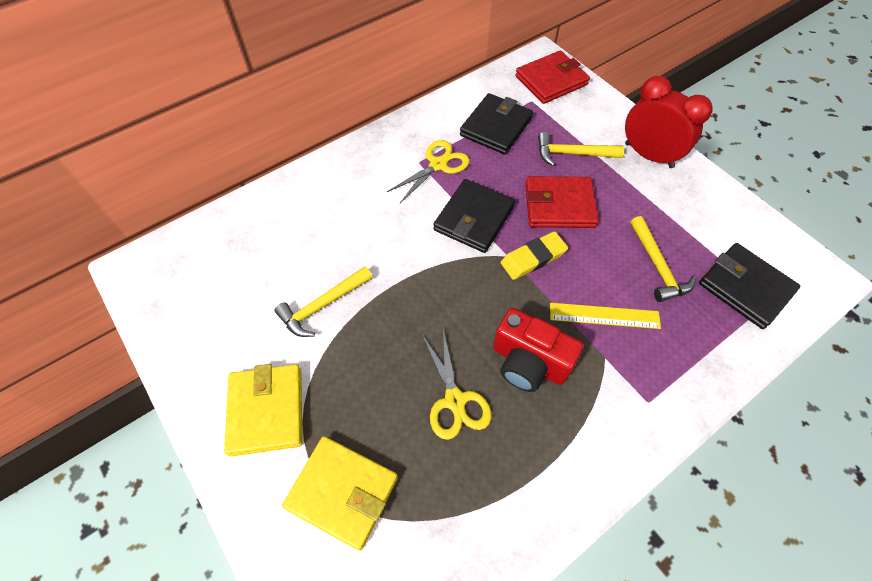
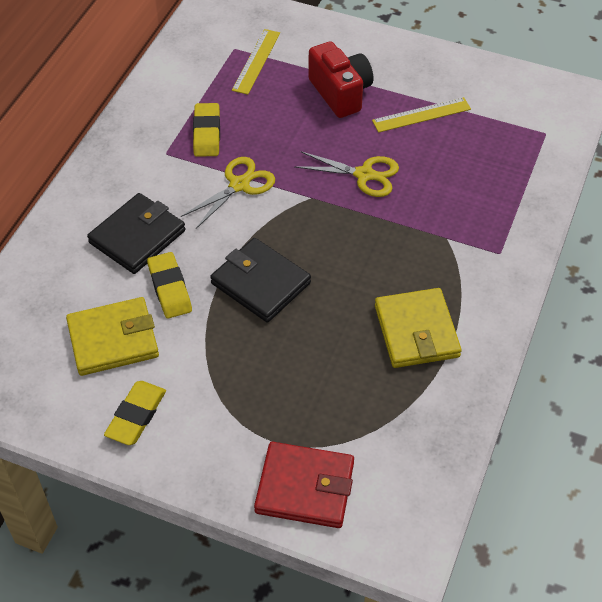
black wallet: 3 -> 2
red clock: 1 -> 0
red wallet: 2 -> 1
yellow eraser: 1 -> 3
yellow hammer: 3 -> 0
yellow ruler: 1 -> 2

